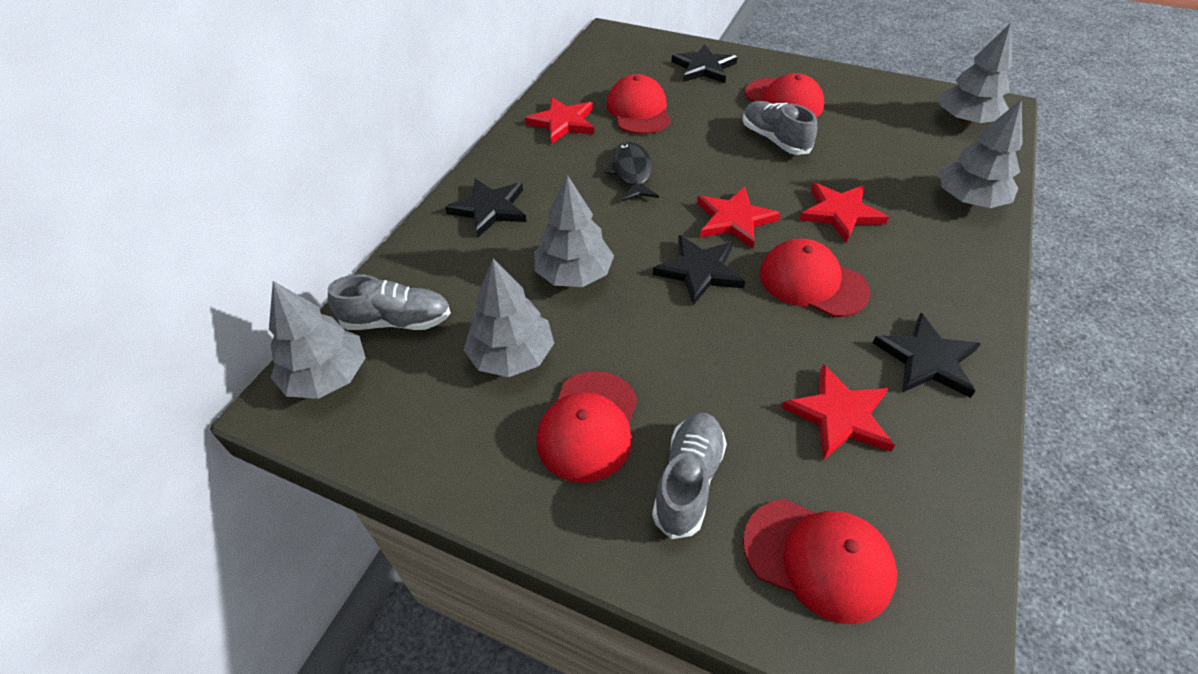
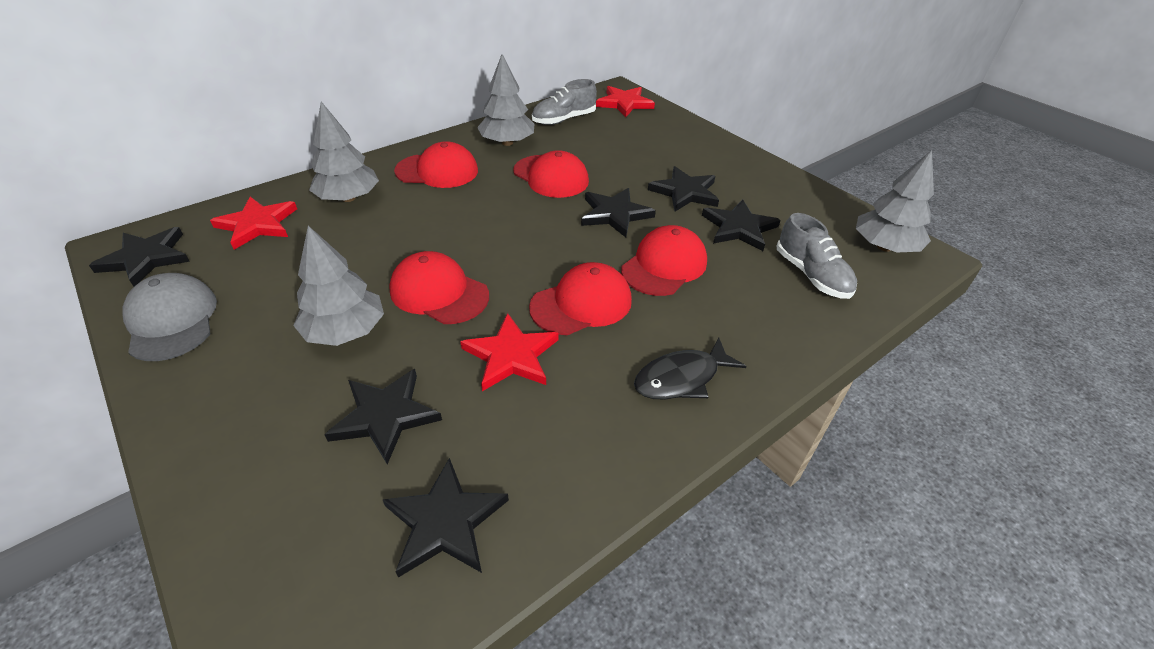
black star: 4 -> 6
grey cap: 0 -> 1
grey shoe: 3 -> 2
grey tree: 5 -> 4
red star: 4 -> 3

